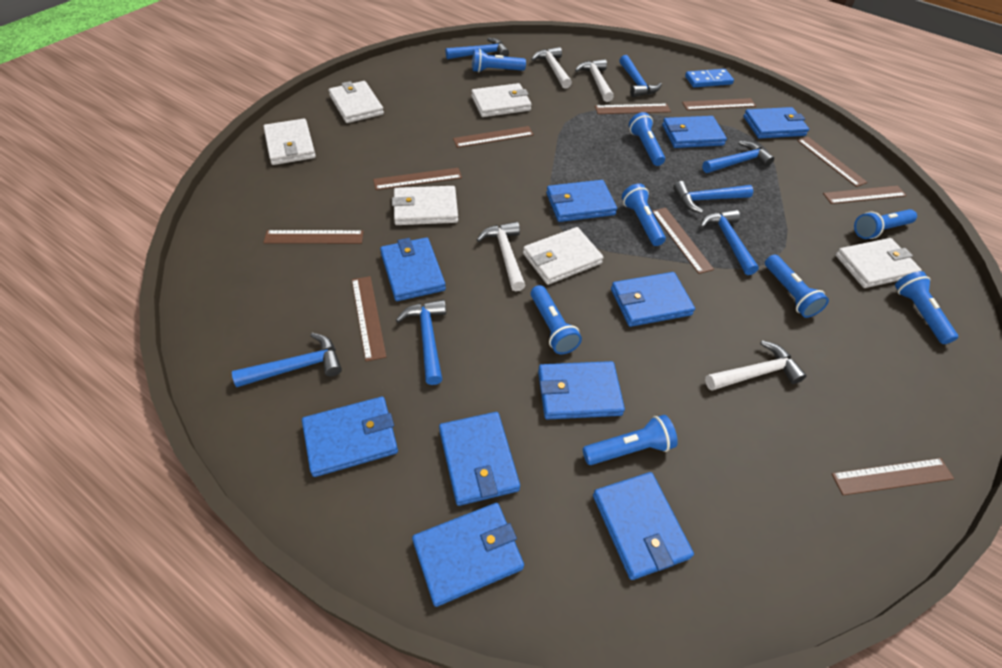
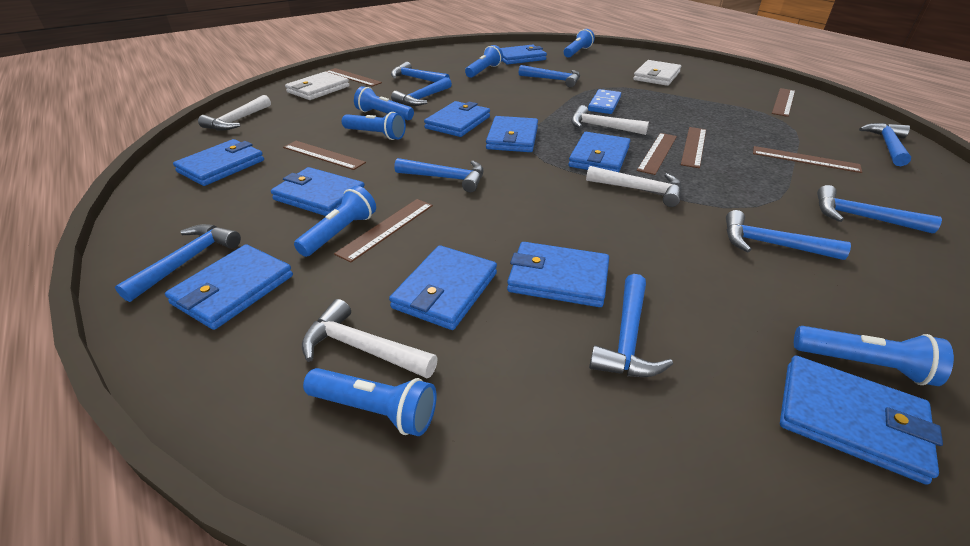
blue flashlight: 8 -> 7
blue hammer: 7 -> 9
brown ruler: 10 -> 7
white wallet: 6 -> 2

